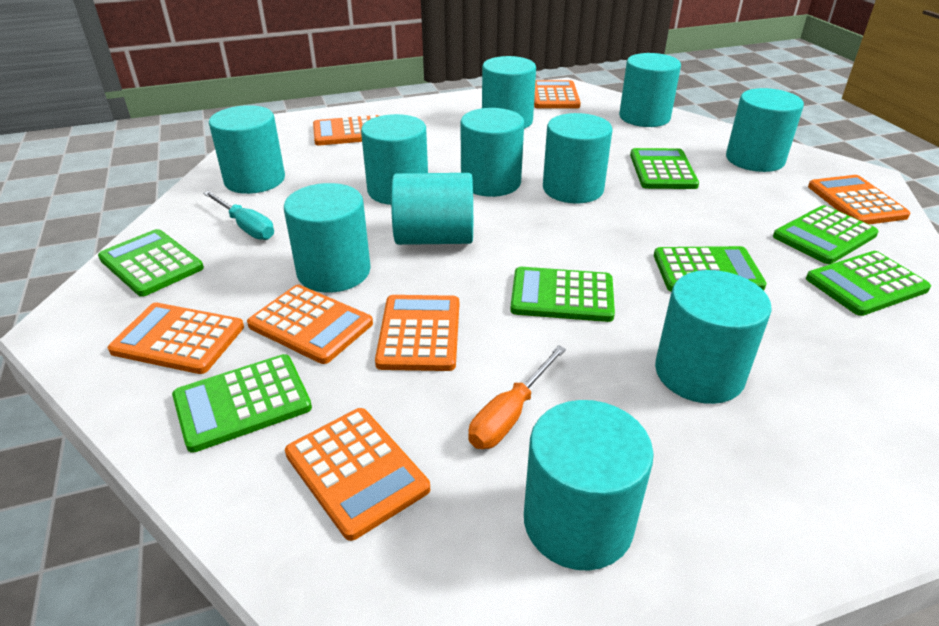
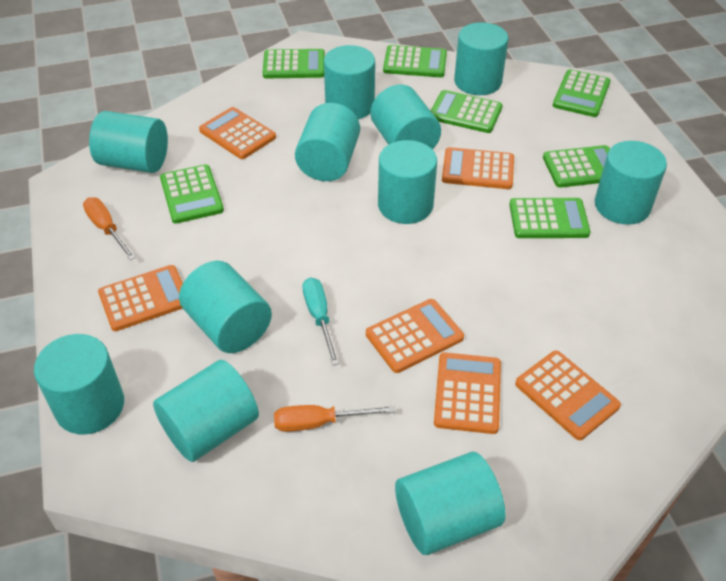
orange calculator: 7 -> 6
orange screwdriver: 1 -> 2

